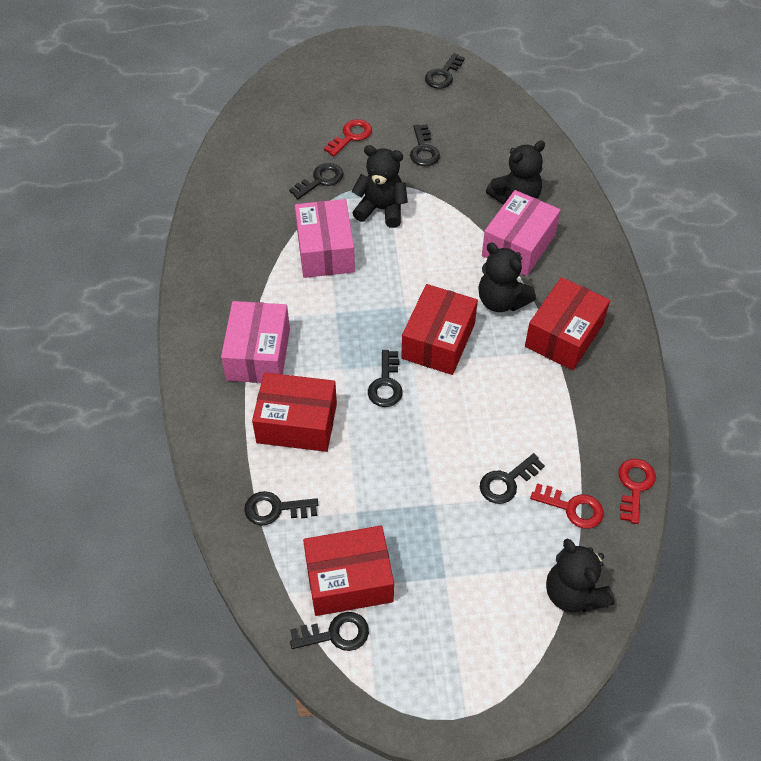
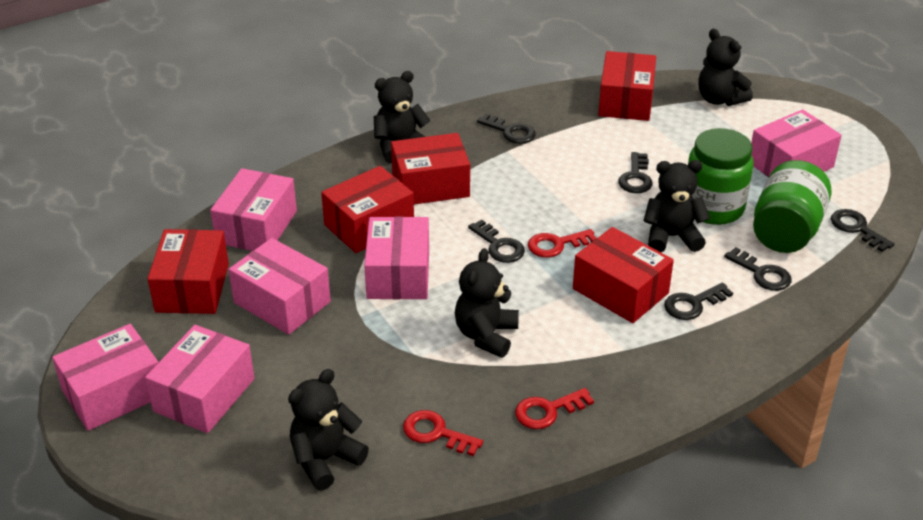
black key: 7 -> 6
black teddy bear: 4 -> 5
green jar: 0 -> 2
pink box: 3 -> 6
red box: 4 -> 5

